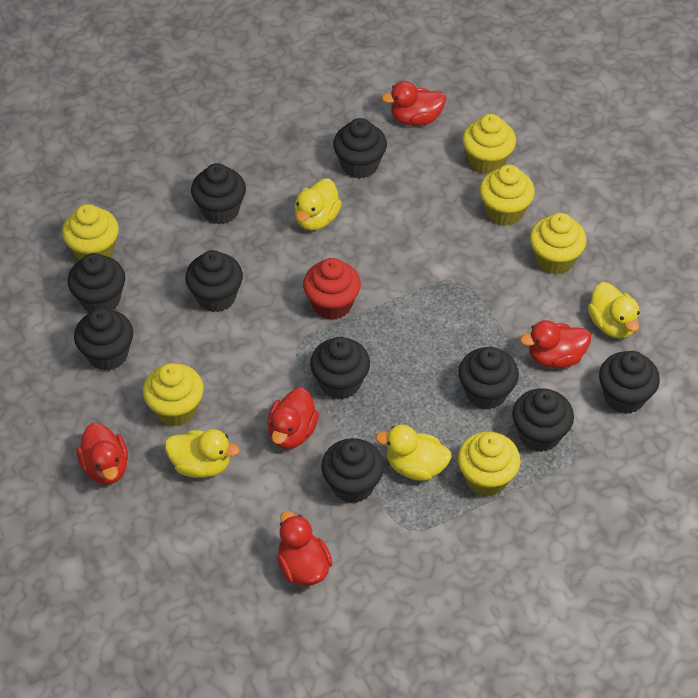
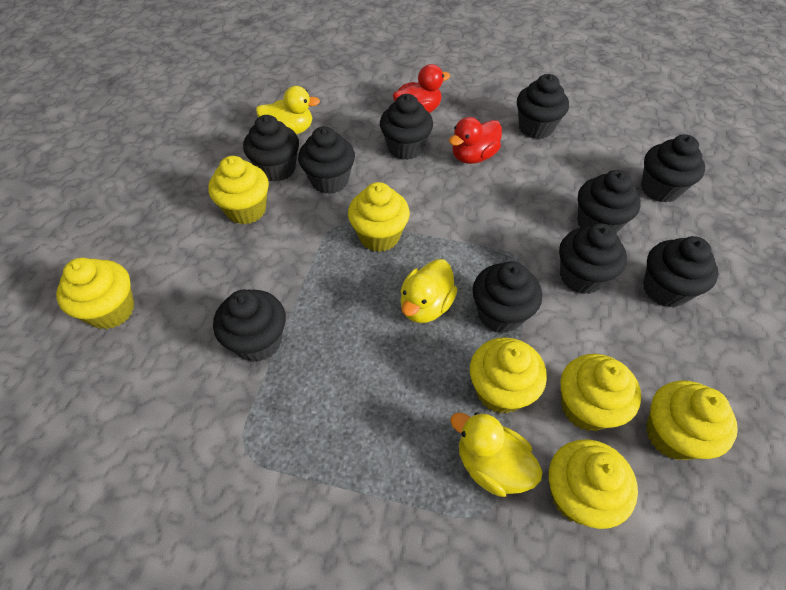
red cupcake: 1 -> 0
red duck: 5 -> 2
yellow cupcake: 6 -> 7
yellow duck: 4 -> 3

